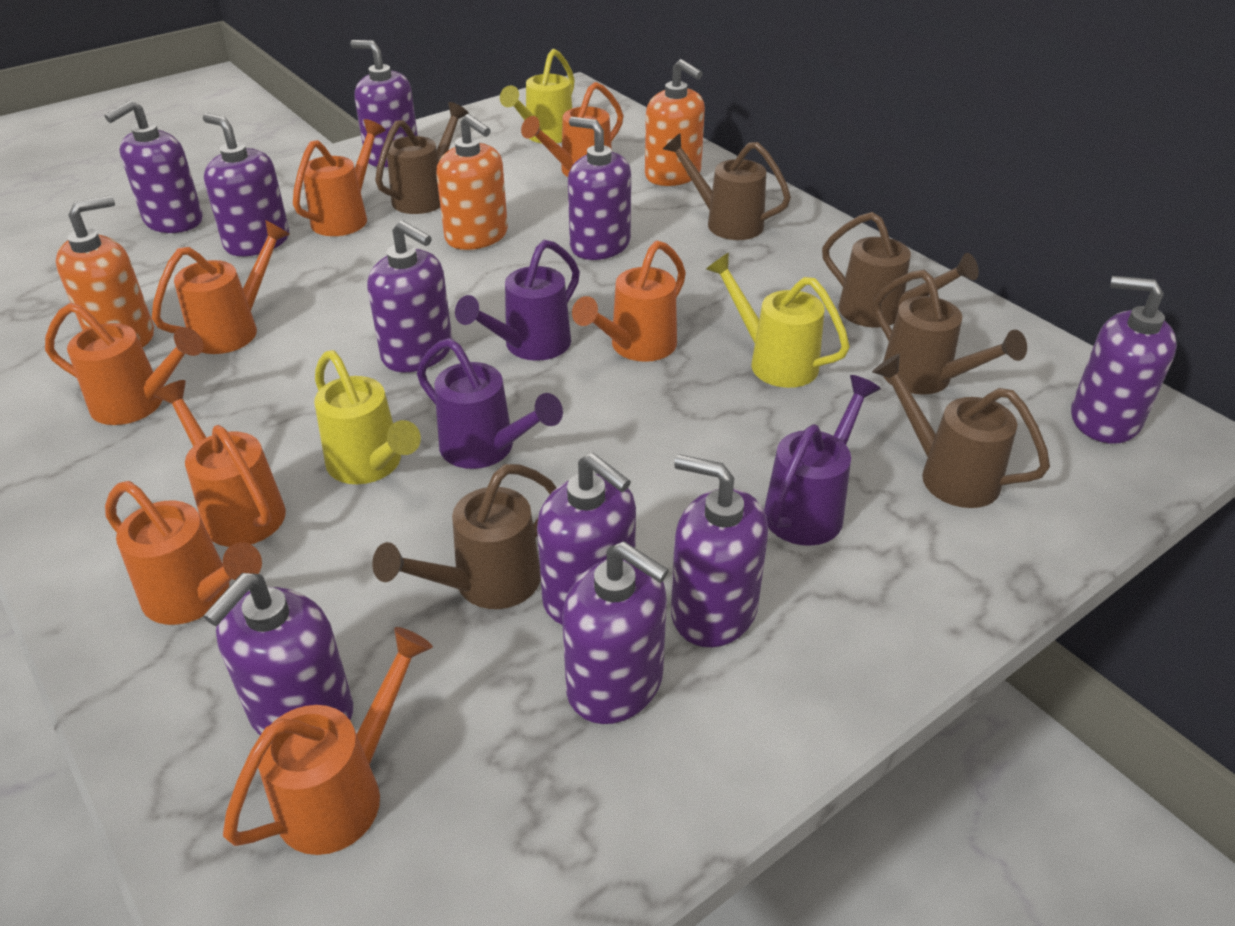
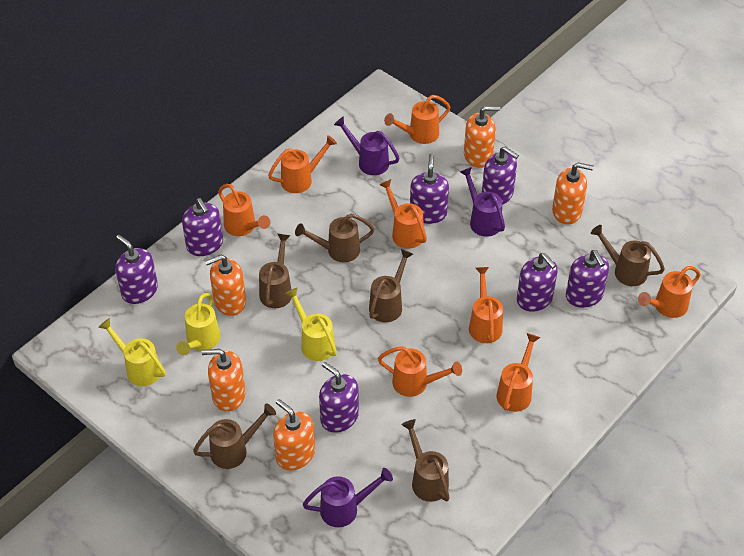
orange soap dispenser: 3 -> 5
purple soap dispenser: 10 -> 7

